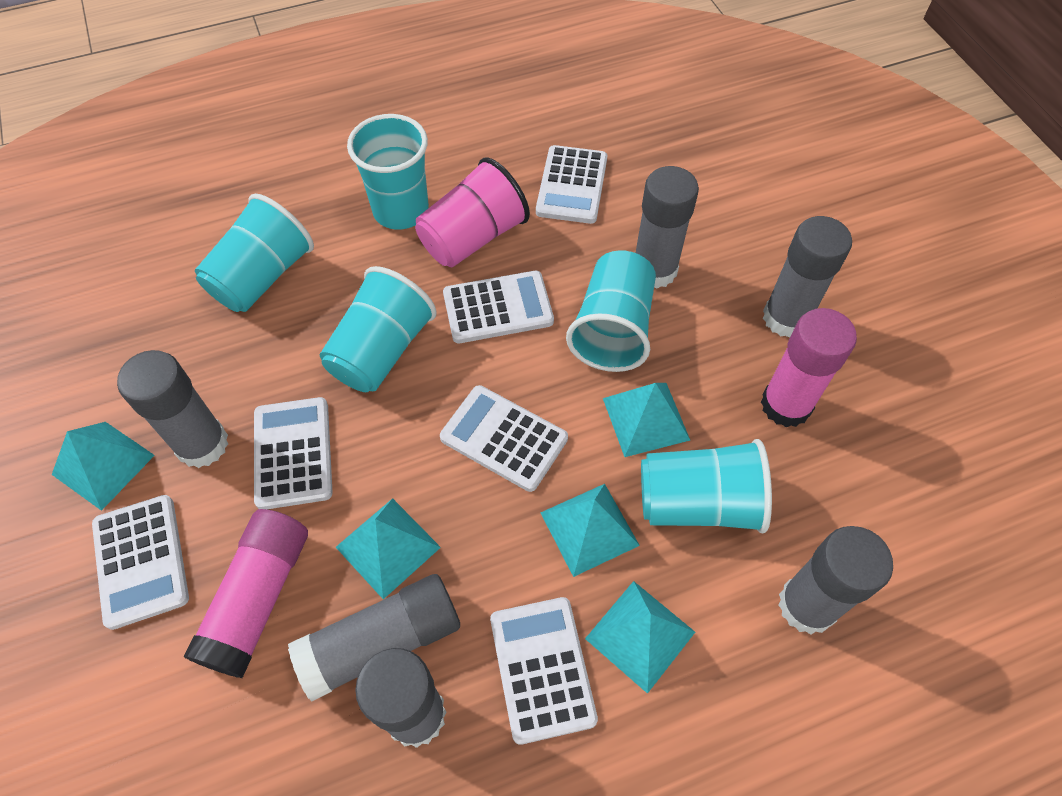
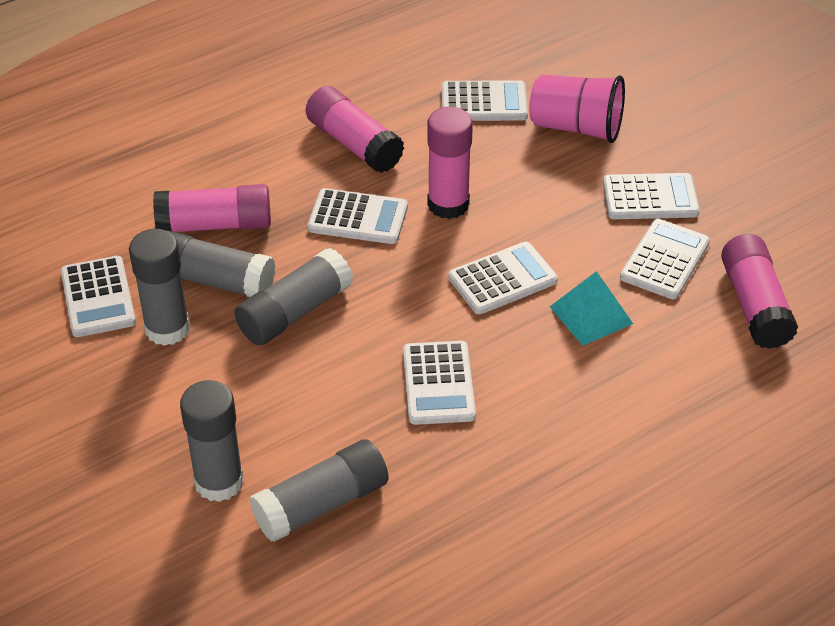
grey glue stick: 6 -> 5
pink glue stick: 2 -> 4
turquoise cup: 5 -> 0
turquoise pyramid: 5 -> 1
white calculator: 6 -> 7

